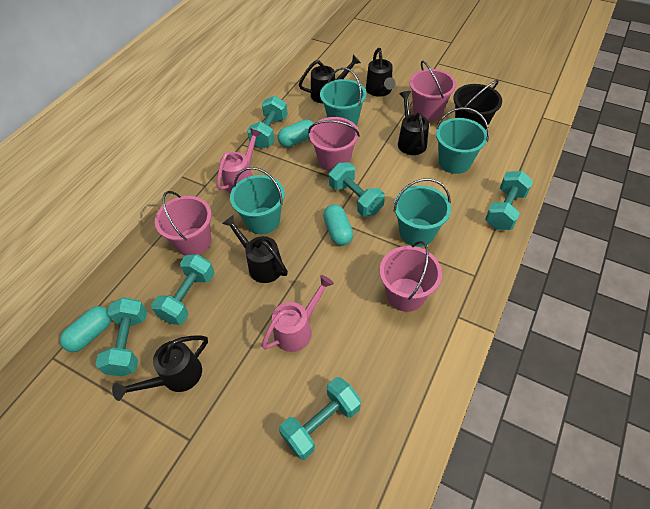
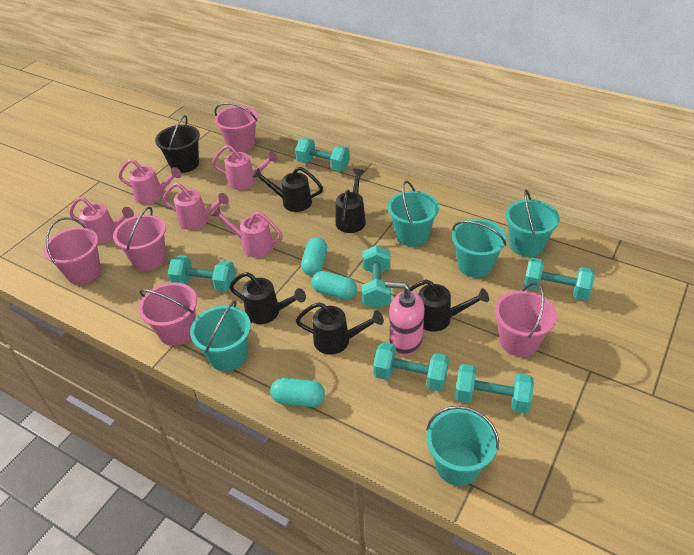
pink bucket: 4 -> 5
pink soap dispenser: 0 -> 1
pink watering can: 2 -> 5
turquoise bucket: 4 -> 5

